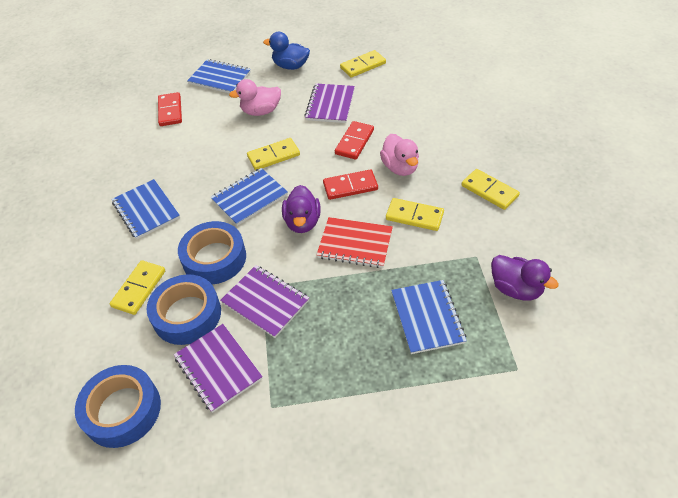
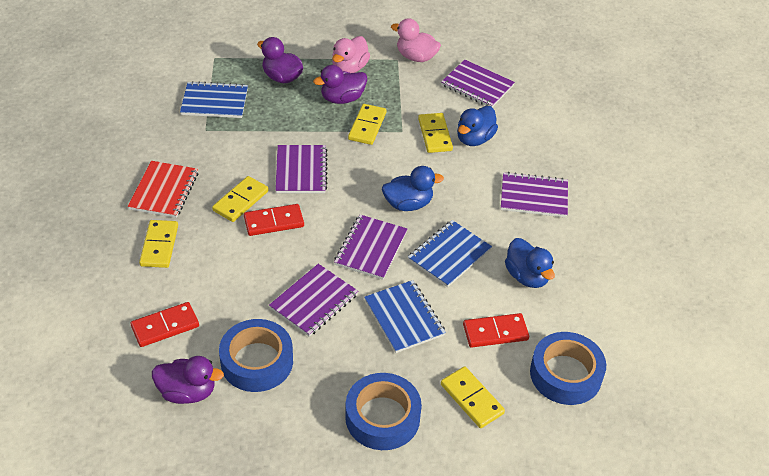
blue duck: 1 -> 3
blue notebook: 4 -> 3
purple duck: 2 -> 3
purple notebook: 3 -> 5

